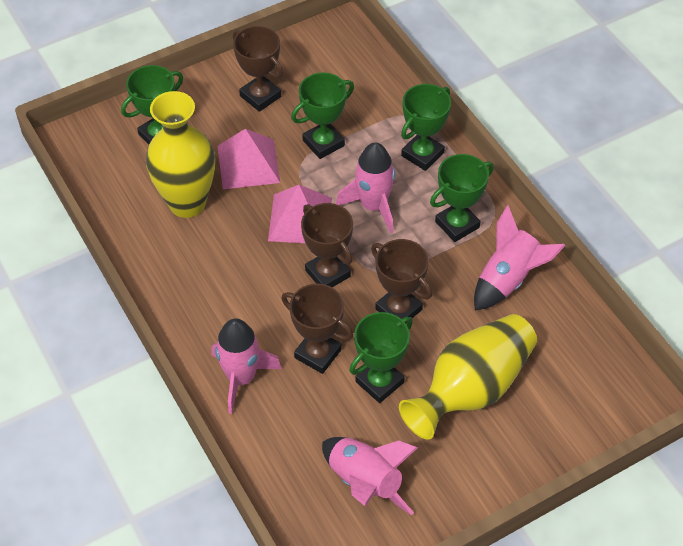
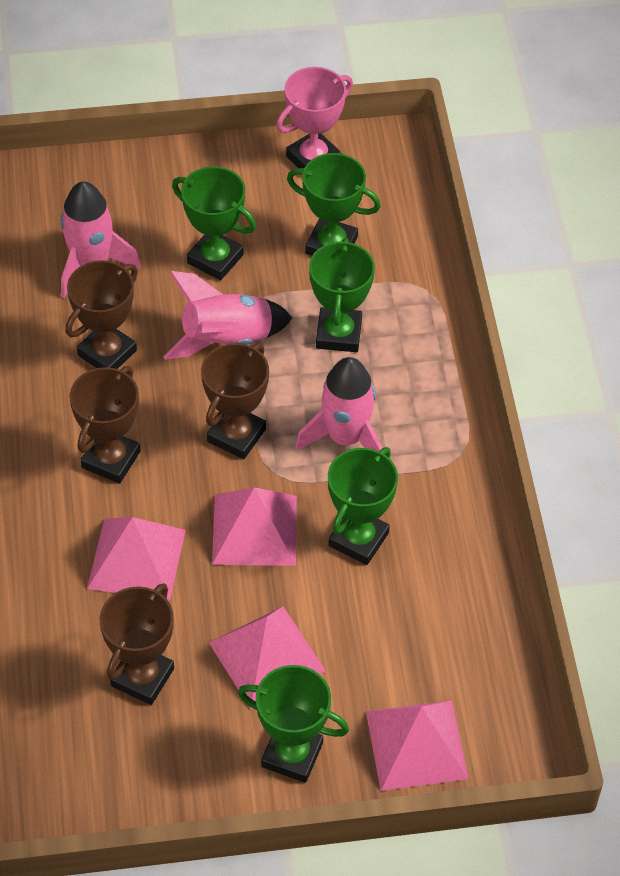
pink pyramid: 2 -> 4
pink rocket: 4 -> 3
pink trophy: 0 -> 1
yellow vase: 2 -> 0

